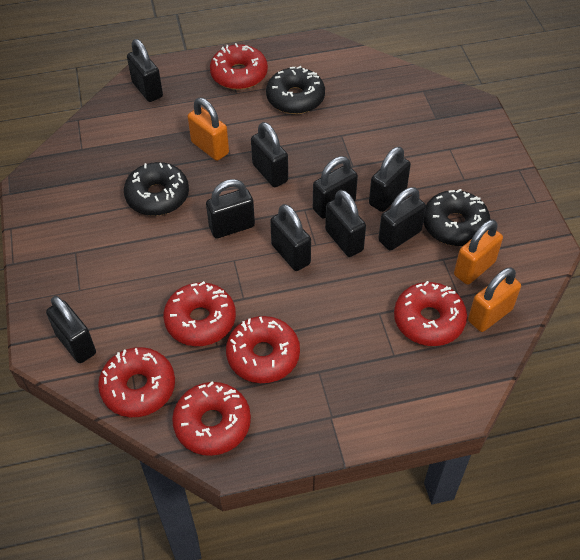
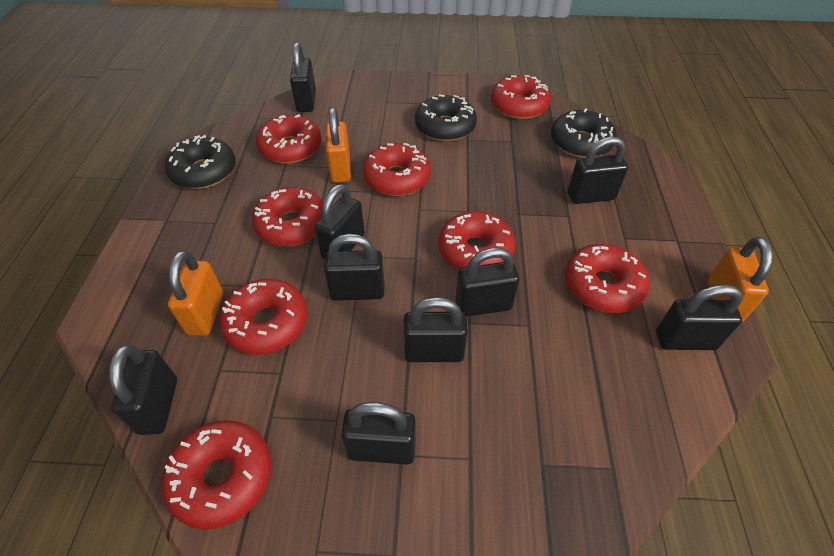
red donut: 6 -> 8

